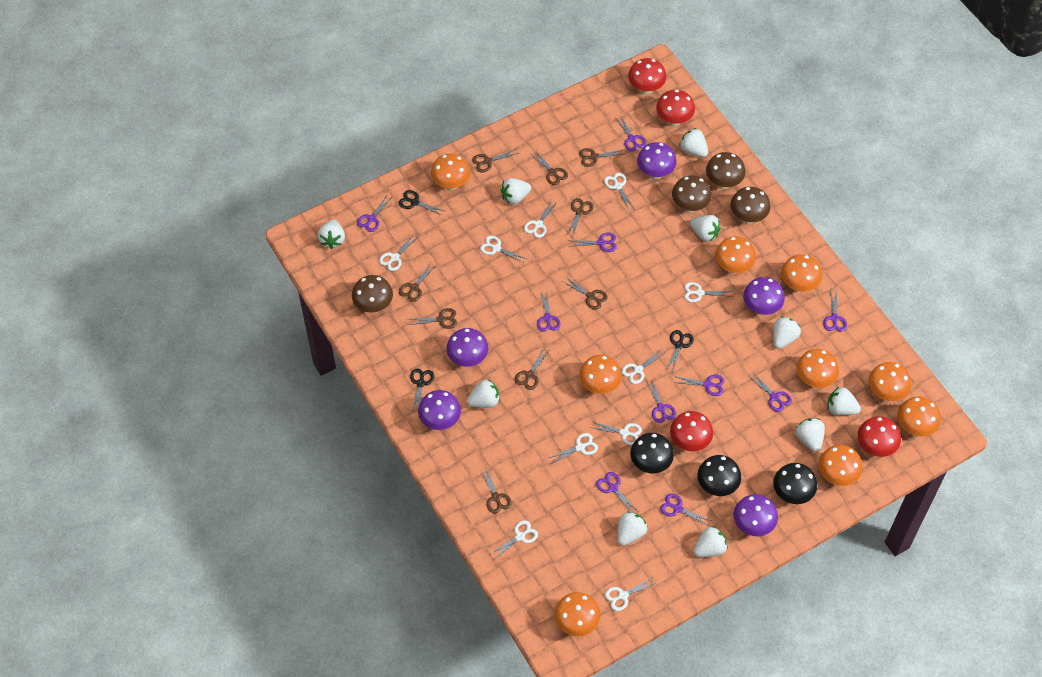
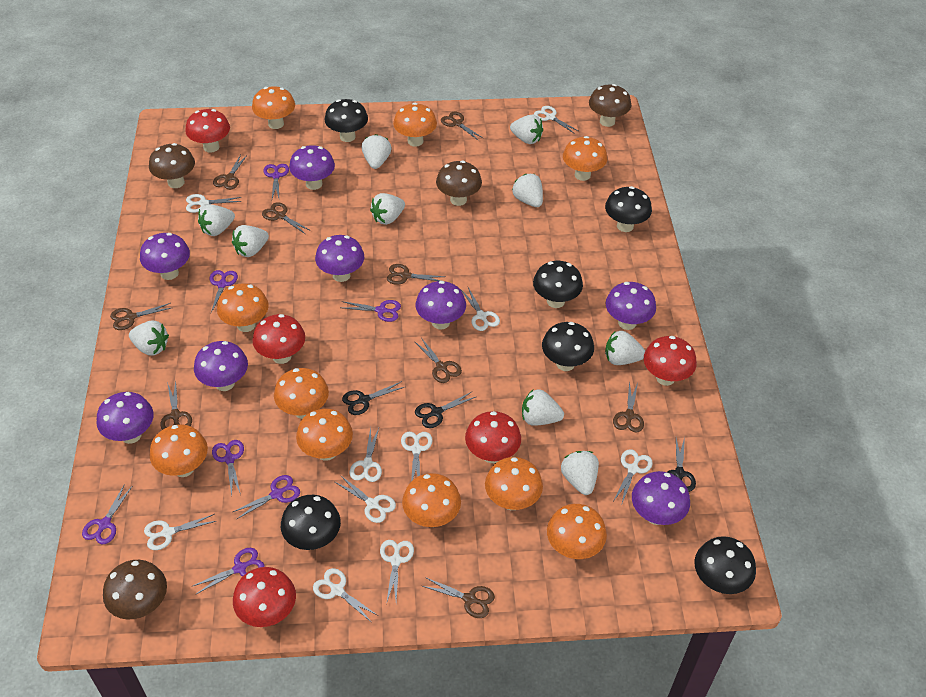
black mushroom: 3 -> 6
orange mushroom: 9 -> 10
purple mushroom: 5 -> 8
purple scissors: 10 -> 7
red mushroom: 4 -> 5

